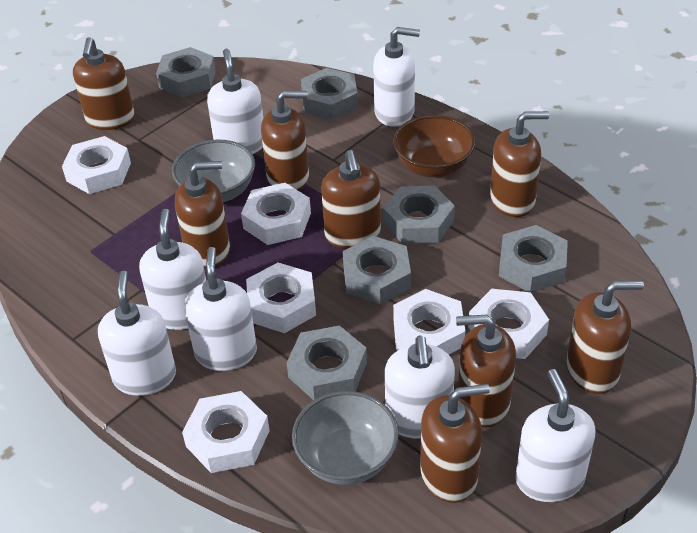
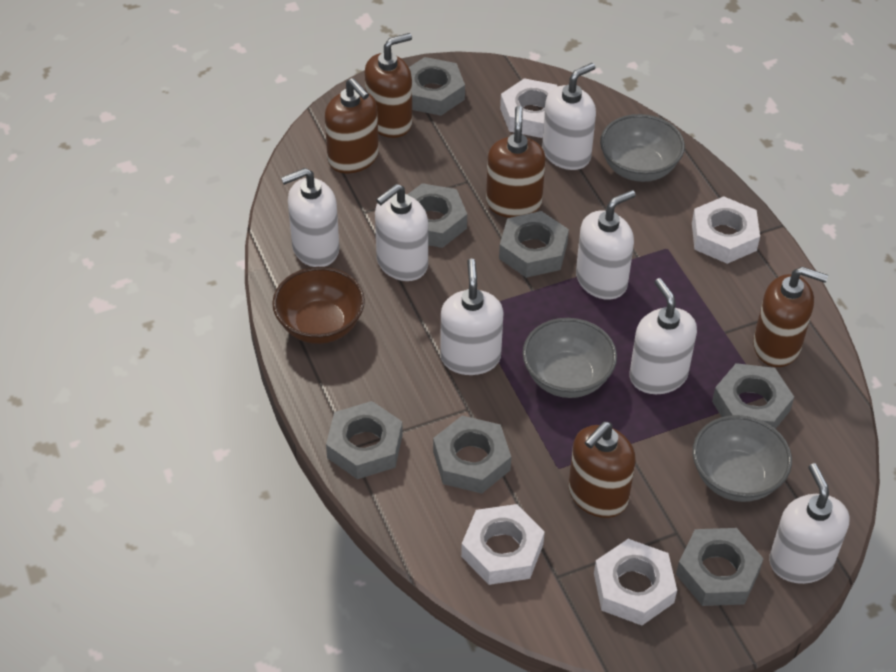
brown soap dispenser: 8 -> 5
grey bowl: 2 -> 3
grey nut: 6 -> 7
white nut: 6 -> 4

